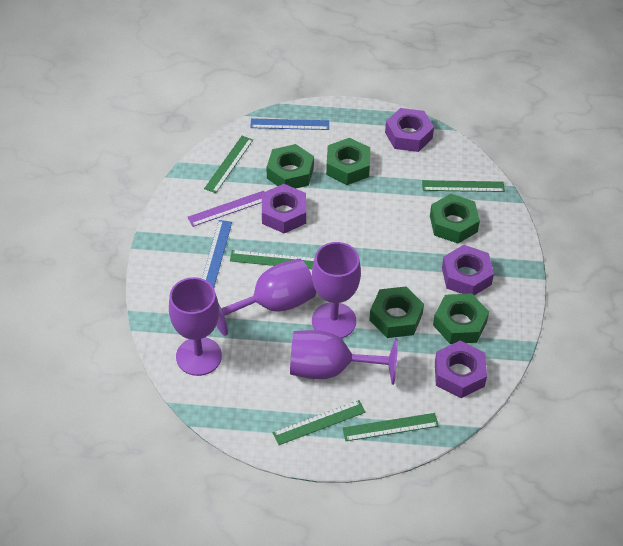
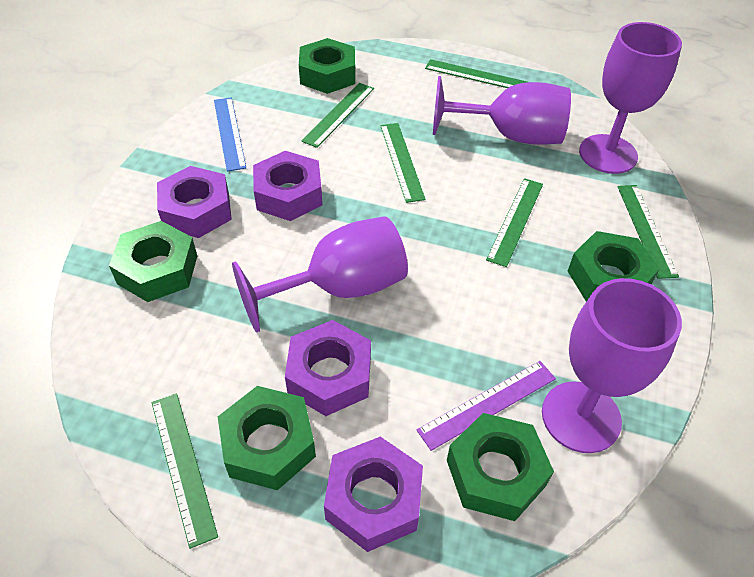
blue ruler: 2 -> 1
green ruler: 5 -> 6

